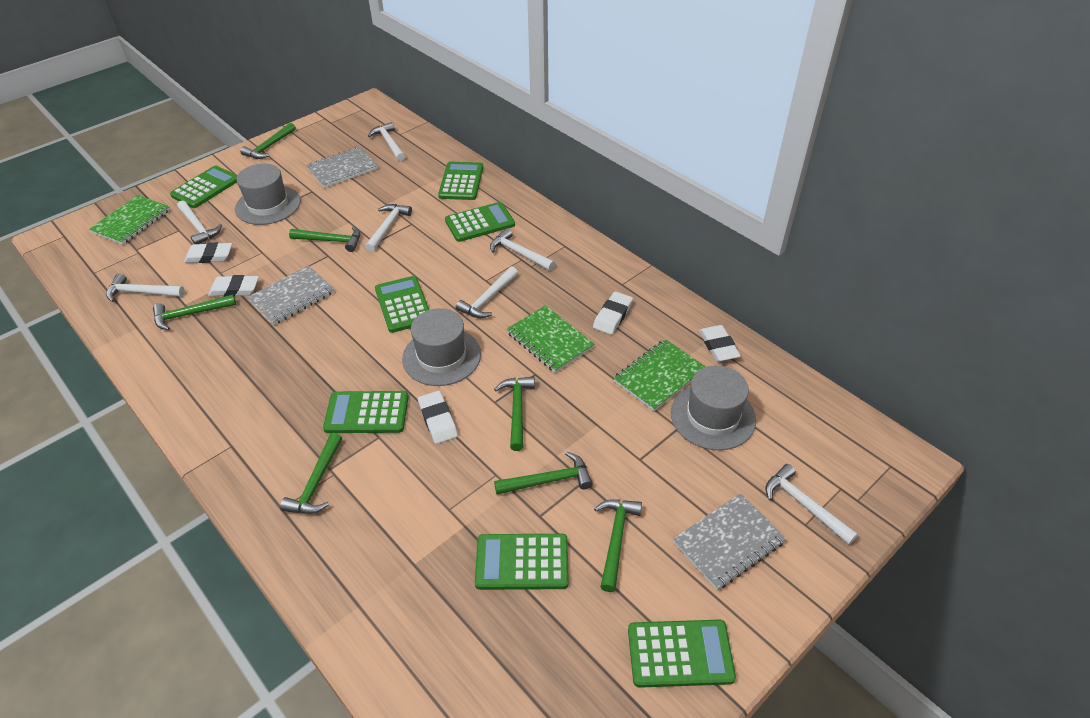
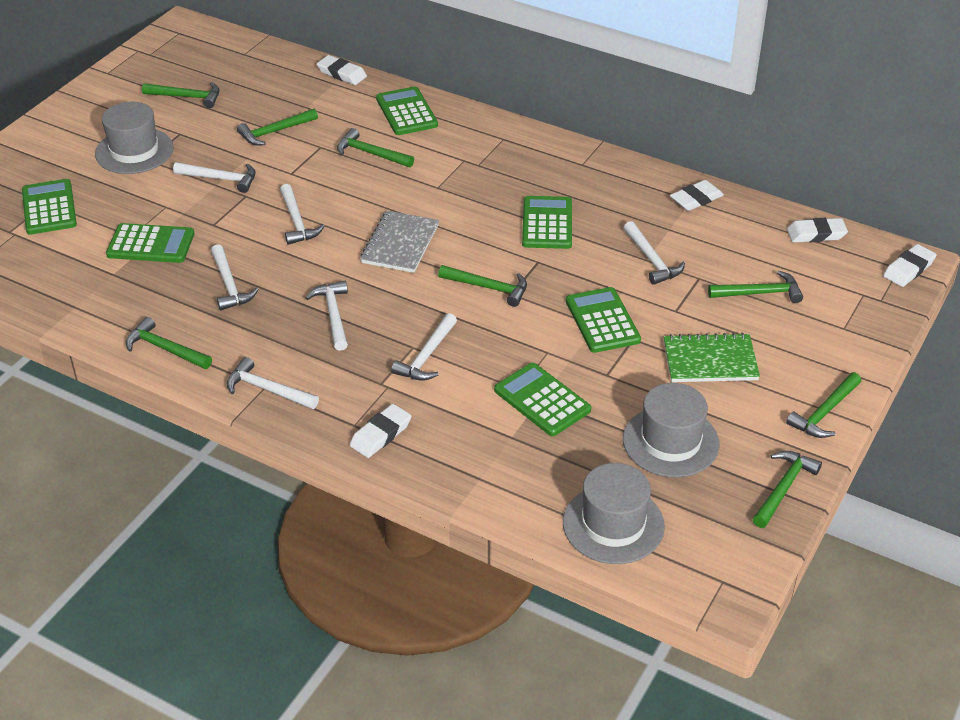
green calculator: 7 -> 6
green hammer: 7 -> 8
green notebook: 3 -> 1
grey notebook: 3 -> 1

